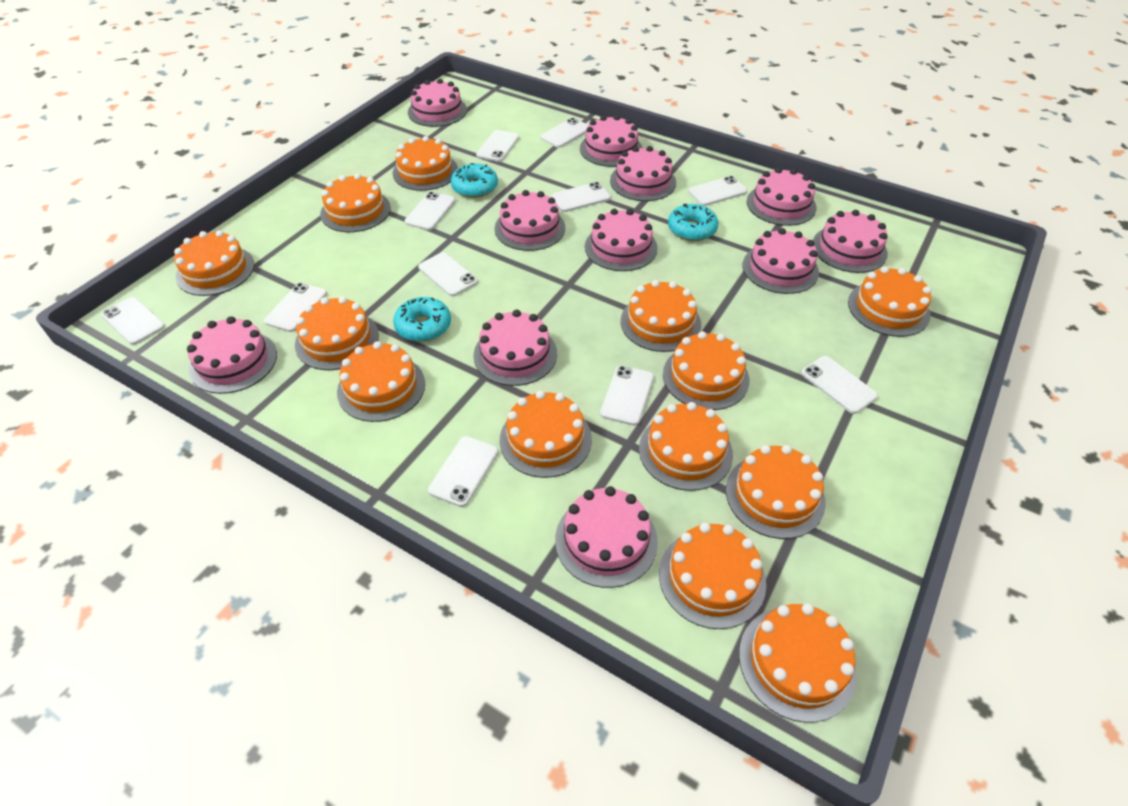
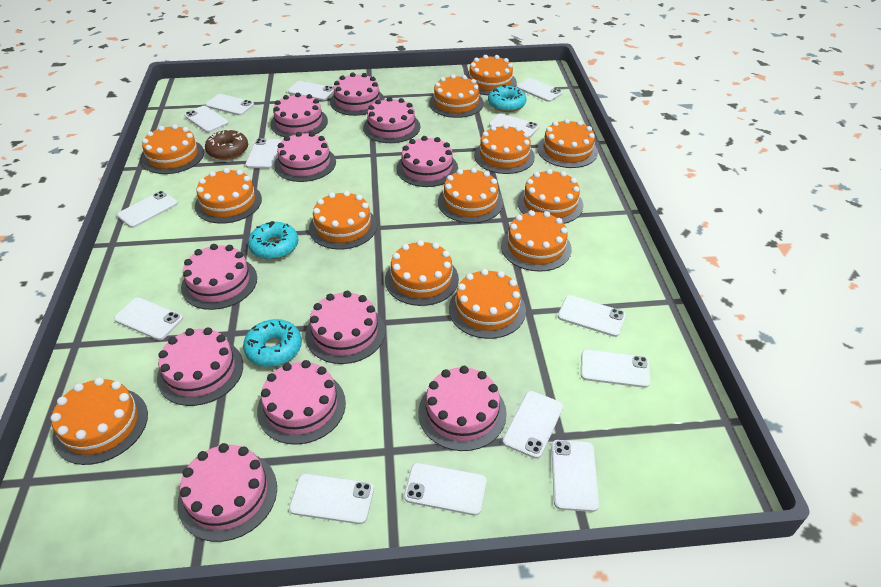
brown donut: 0 -> 1
white phone: 11 -> 14

